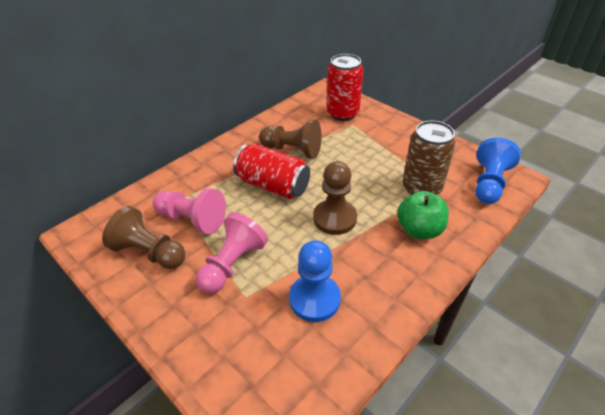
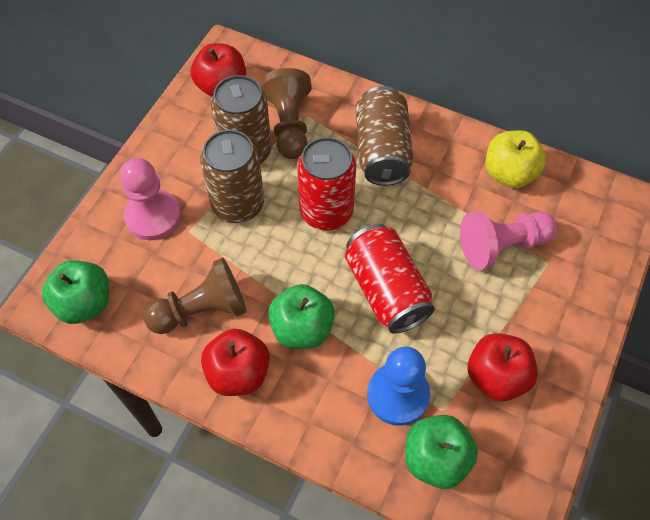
blue pawn: 2 -> 1
brown can: 1 -> 3
brown pawn: 3 -> 2
green apple: 1 -> 3
red apple: 0 -> 3
yellow apple: 0 -> 1

